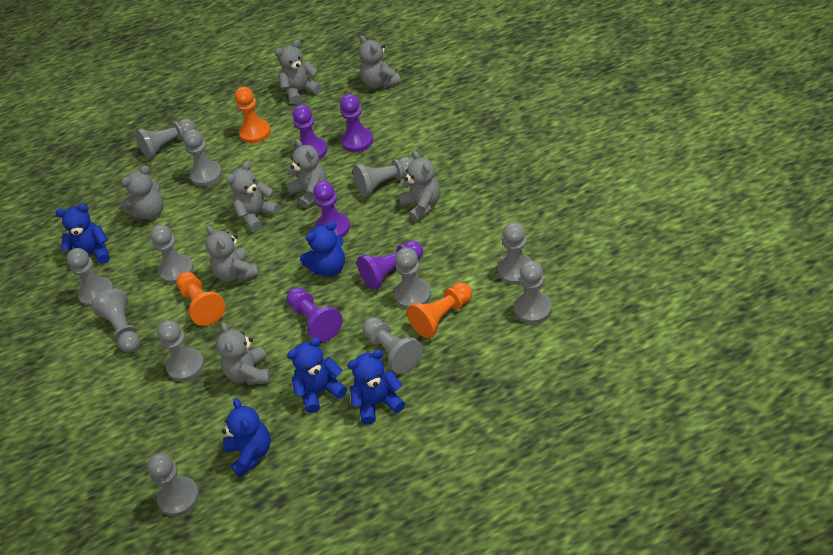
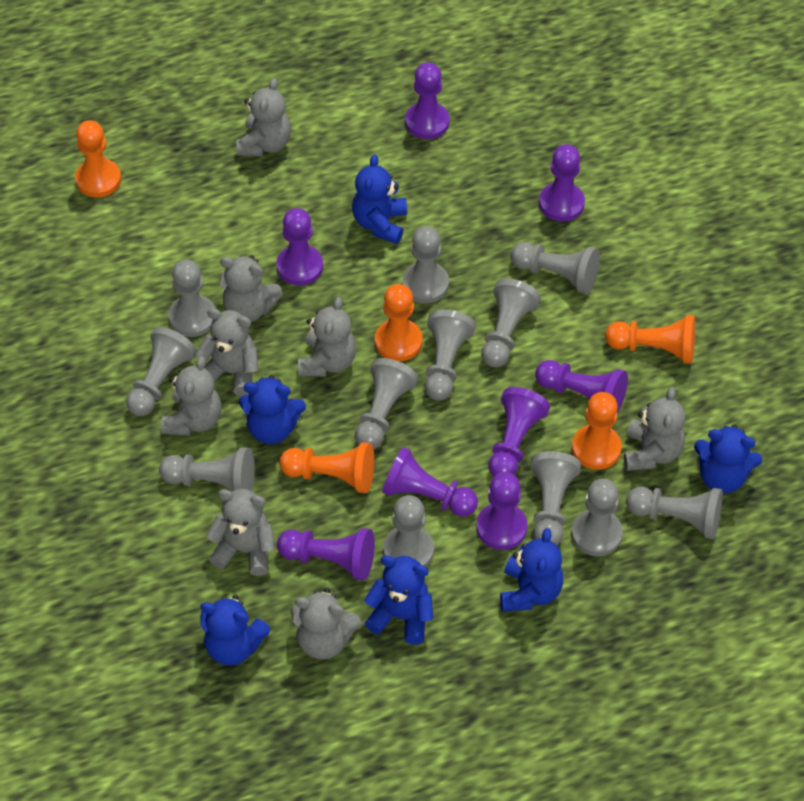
blue teddy bear: 5 -> 6
orange pawn: 3 -> 5
purple pawn: 5 -> 8

